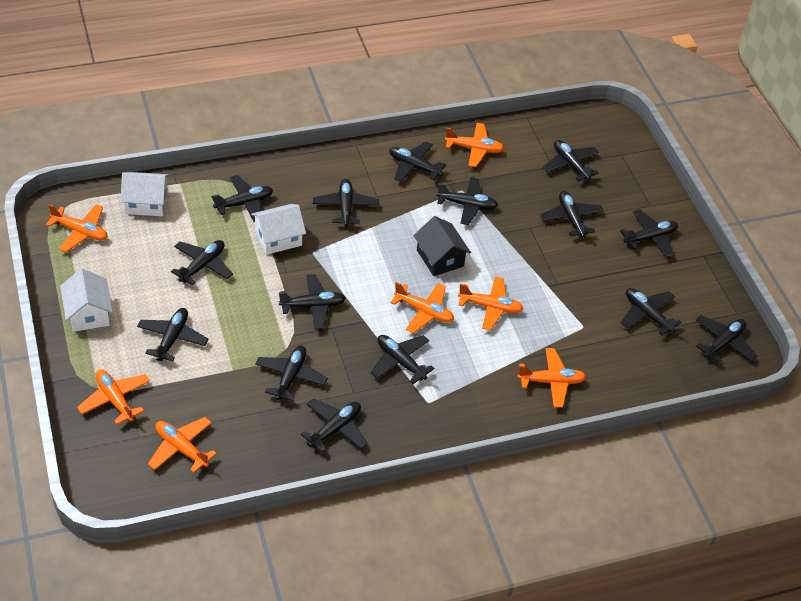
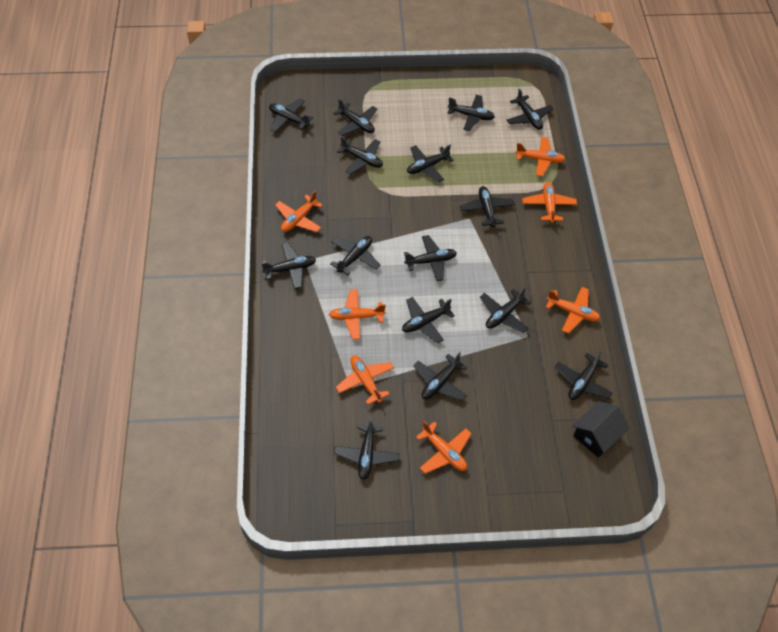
white house: 3 -> 0

